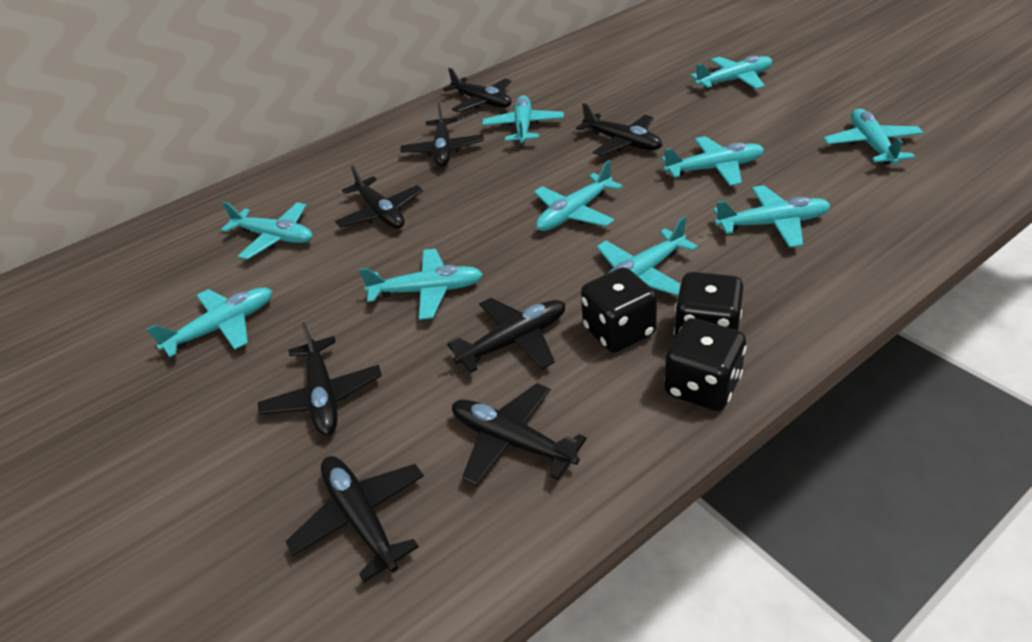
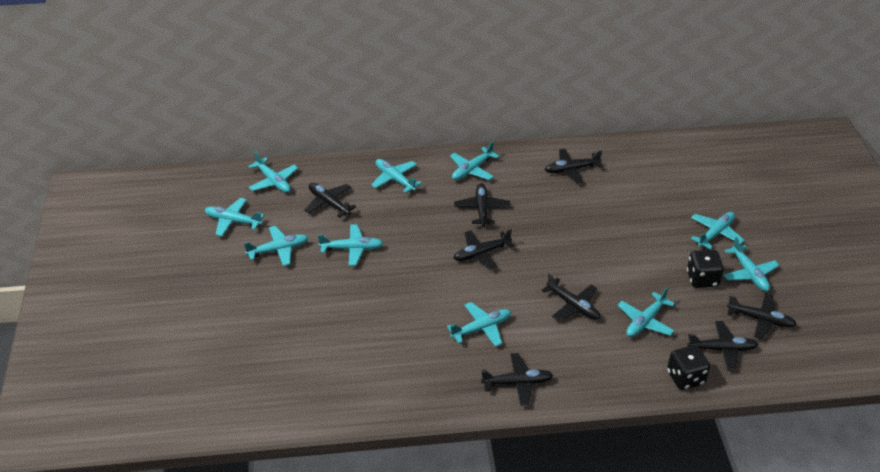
black dice: 3 -> 2

